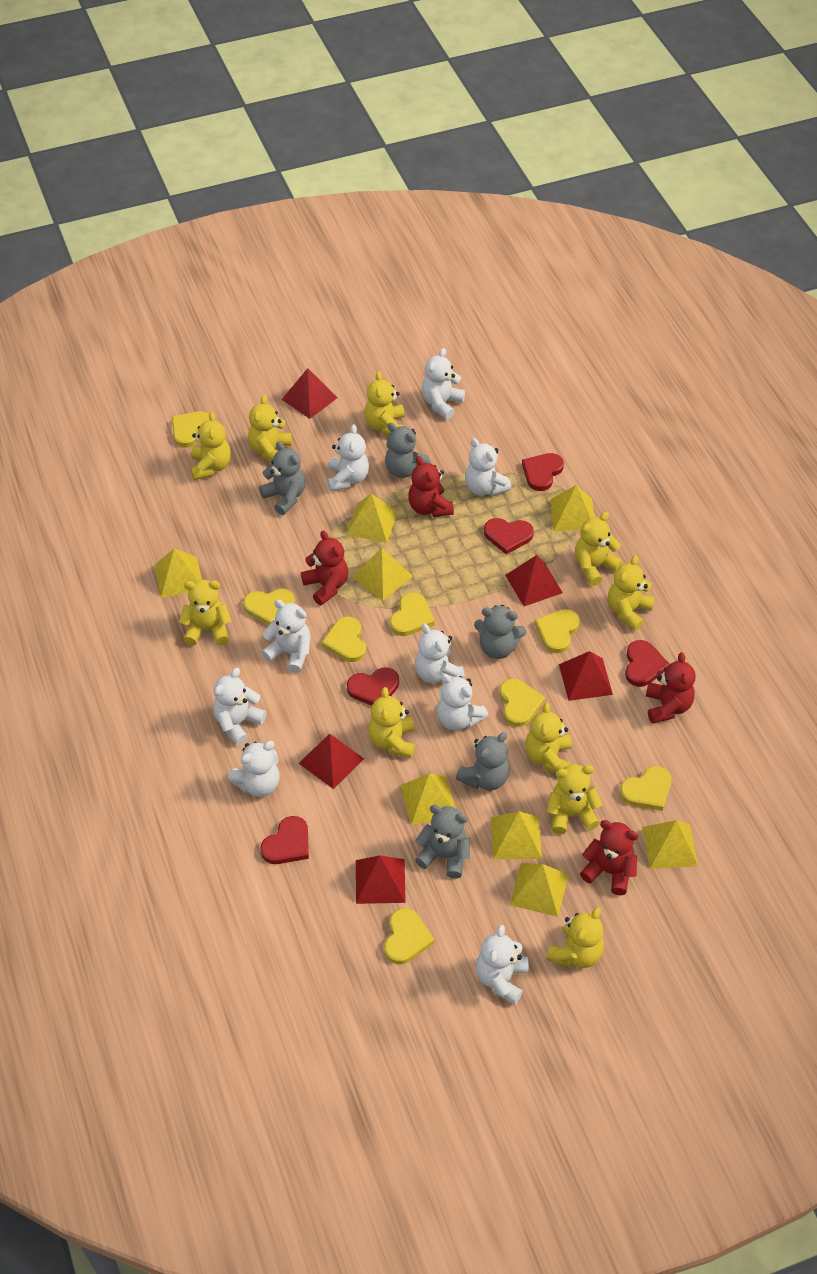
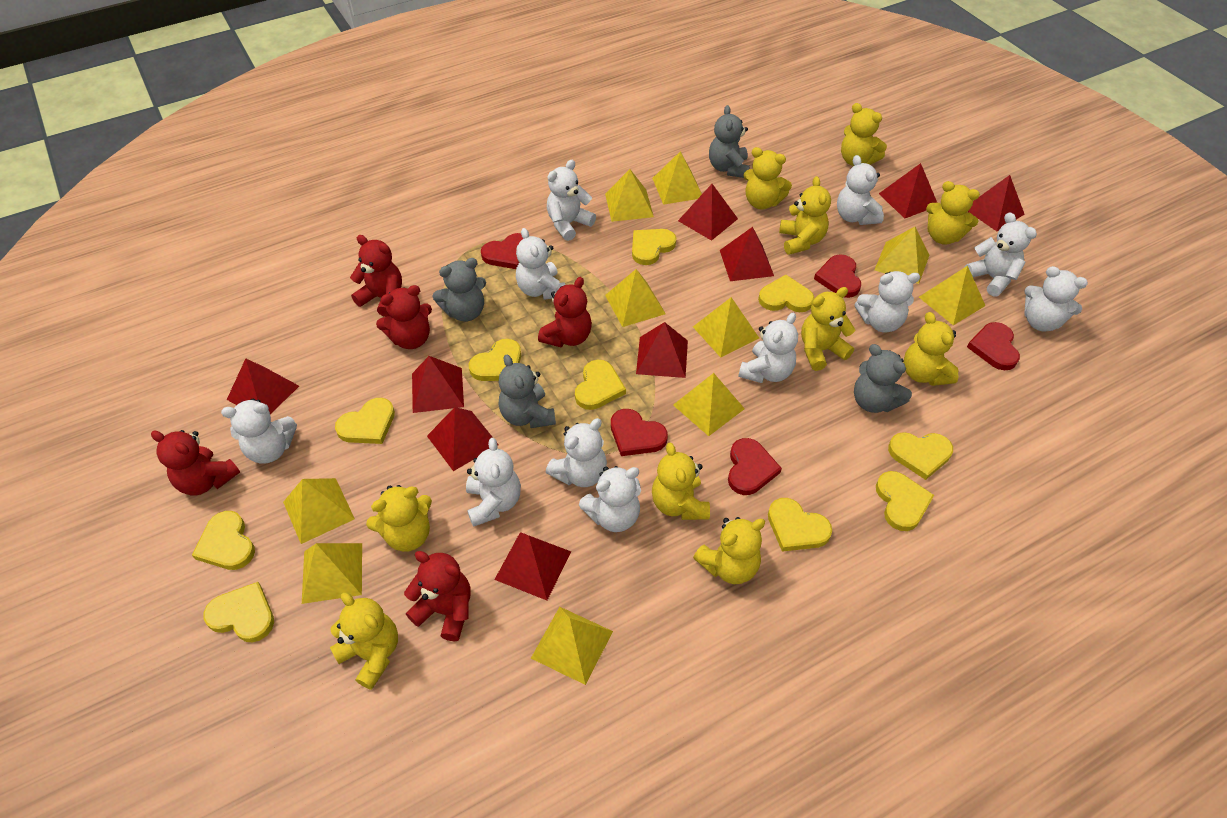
grey teddy bear: 5 -> 4
red pyramid: 5 -> 9
red teddy bear: 4 -> 5
white teddy bear: 9 -> 11
yellow heart: 8 -> 10
yellow pyramid: 8 -> 10

